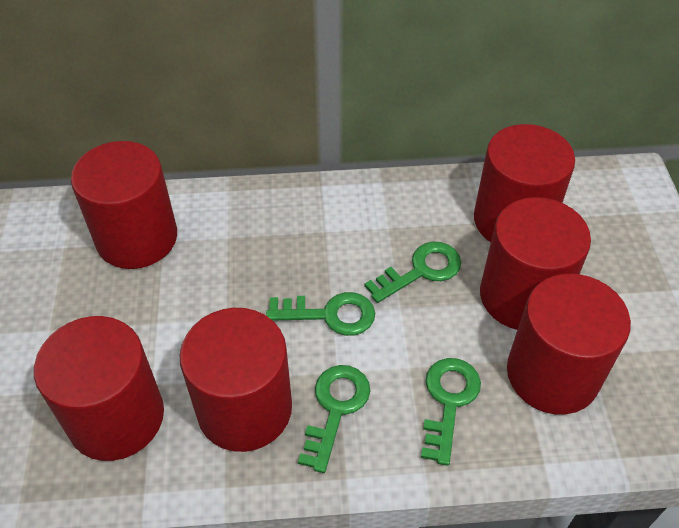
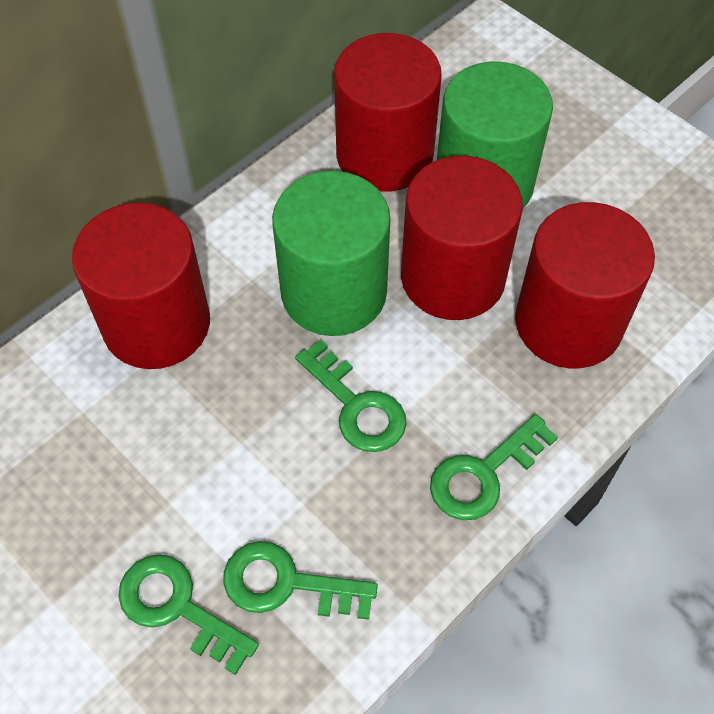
green cylinder: 0 -> 2
red cylinder: 6 -> 4

